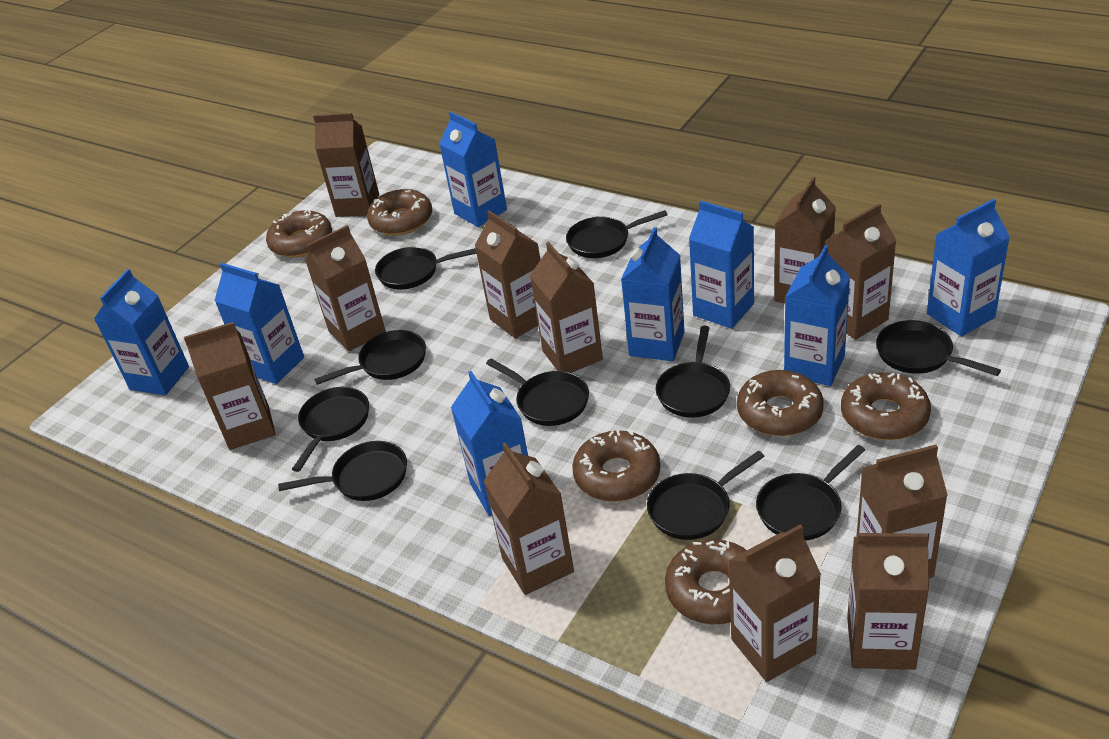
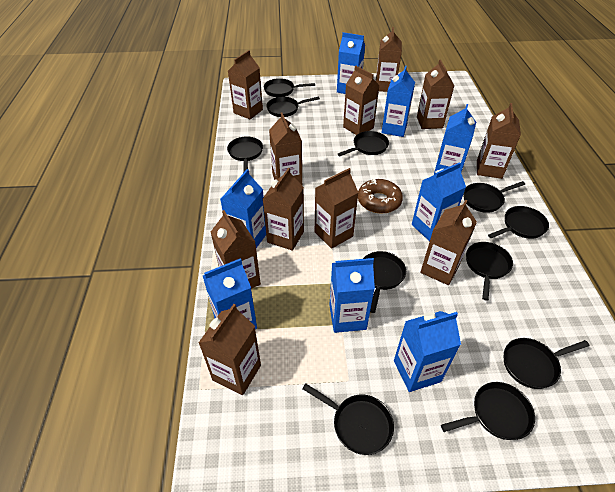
black pan: 10 -> 11
brown donut: 6 -> 1

